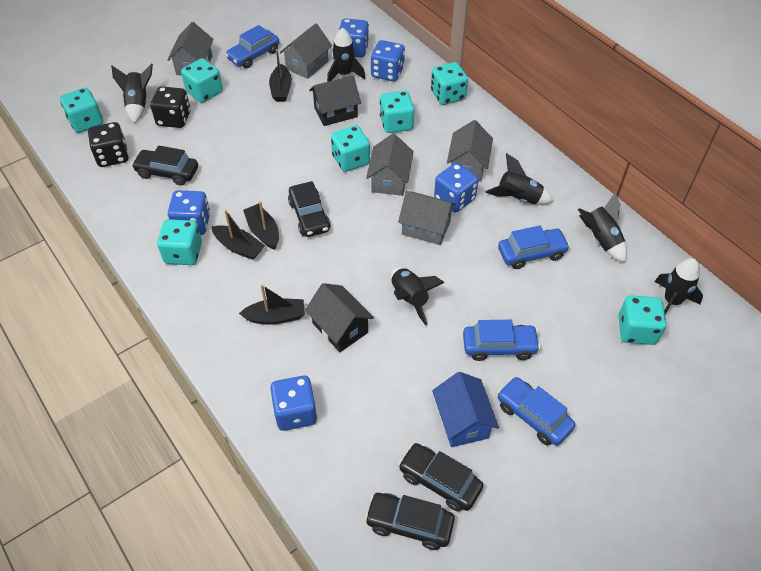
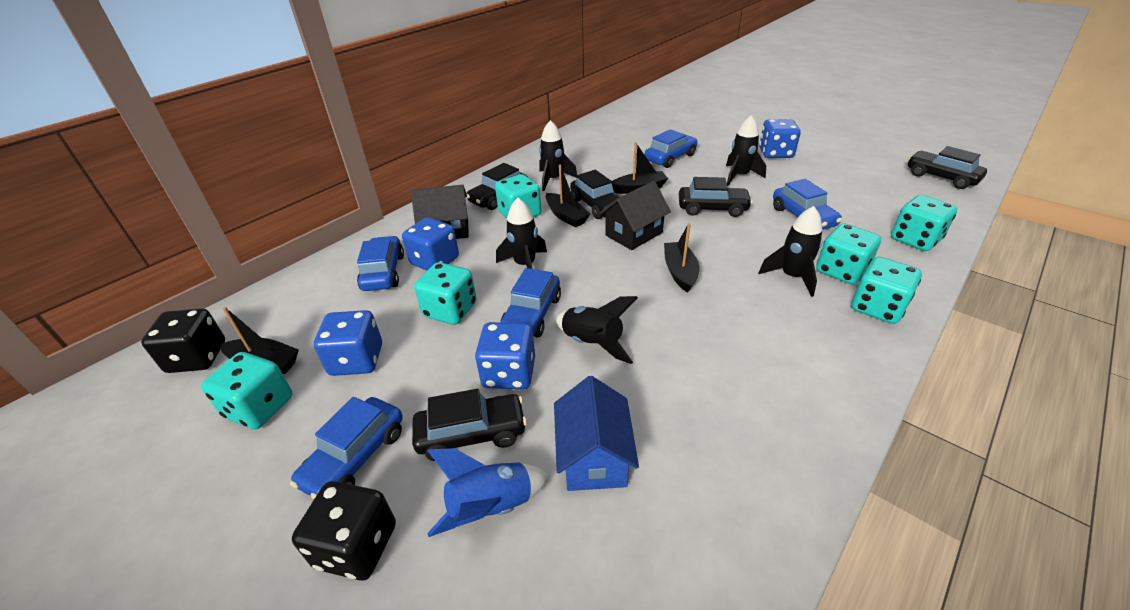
black car: 4 -> 5
black rocket: 6 -> 5
blue car: 4 -> 5
blue dice: 5 -> 4
blue rocket: 0 -> 1
grey house: 5 -> 0
turquoise dice: 7 -> 6

